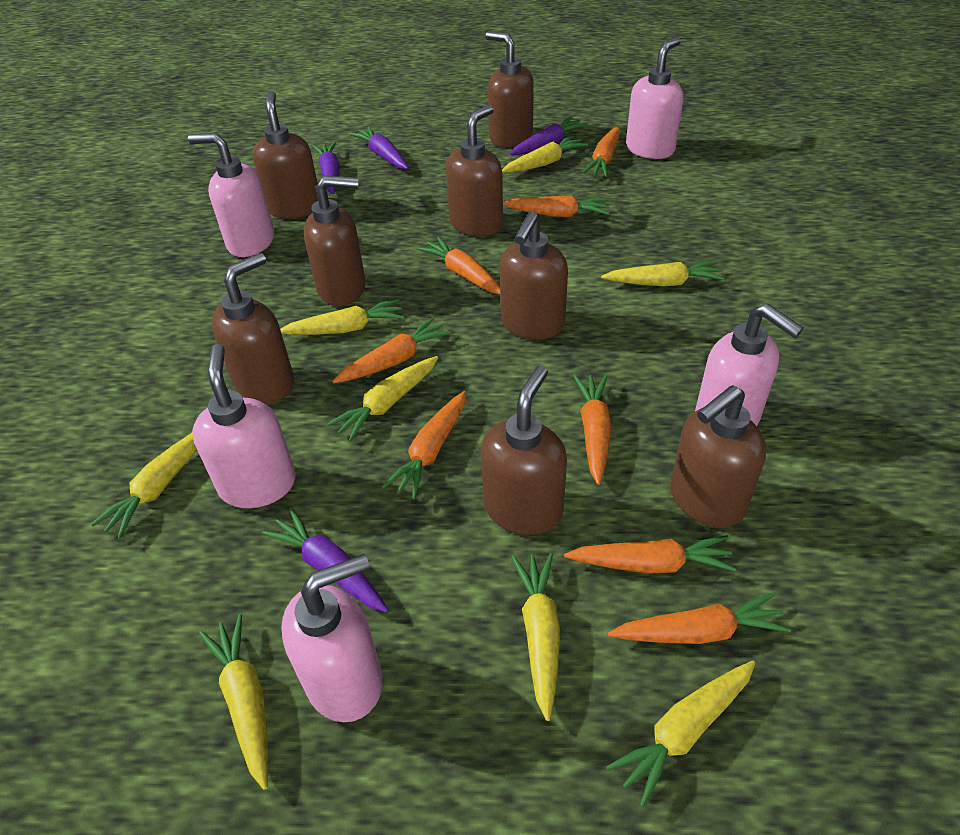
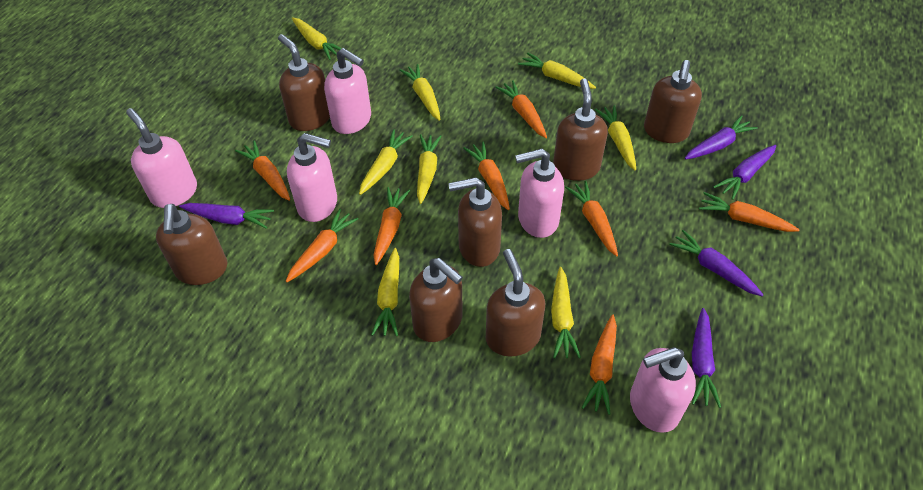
brown soap dispenser: 8 -> 7
purple carrot: 4 -> 5

